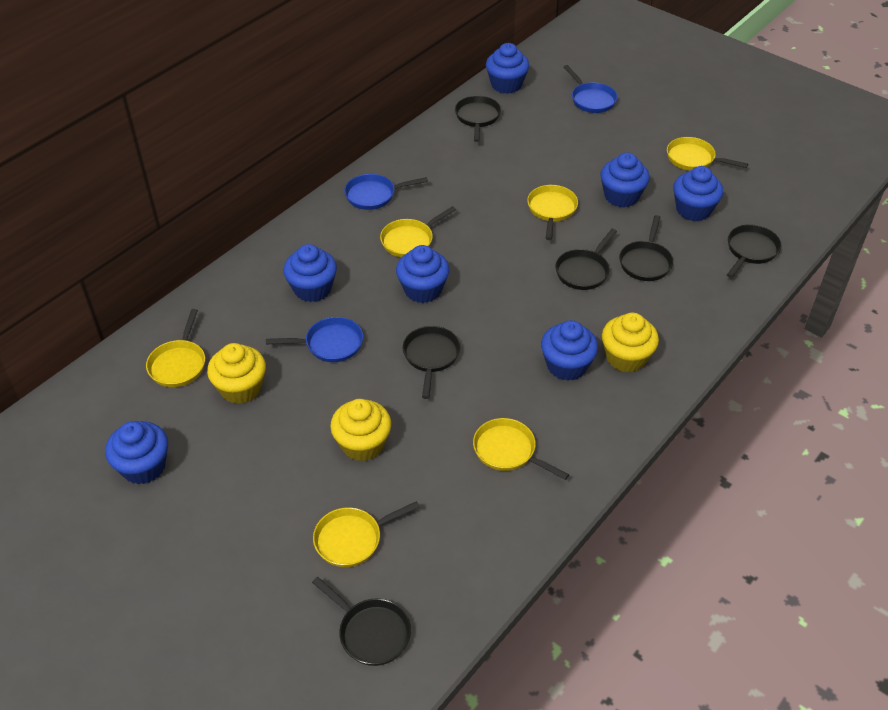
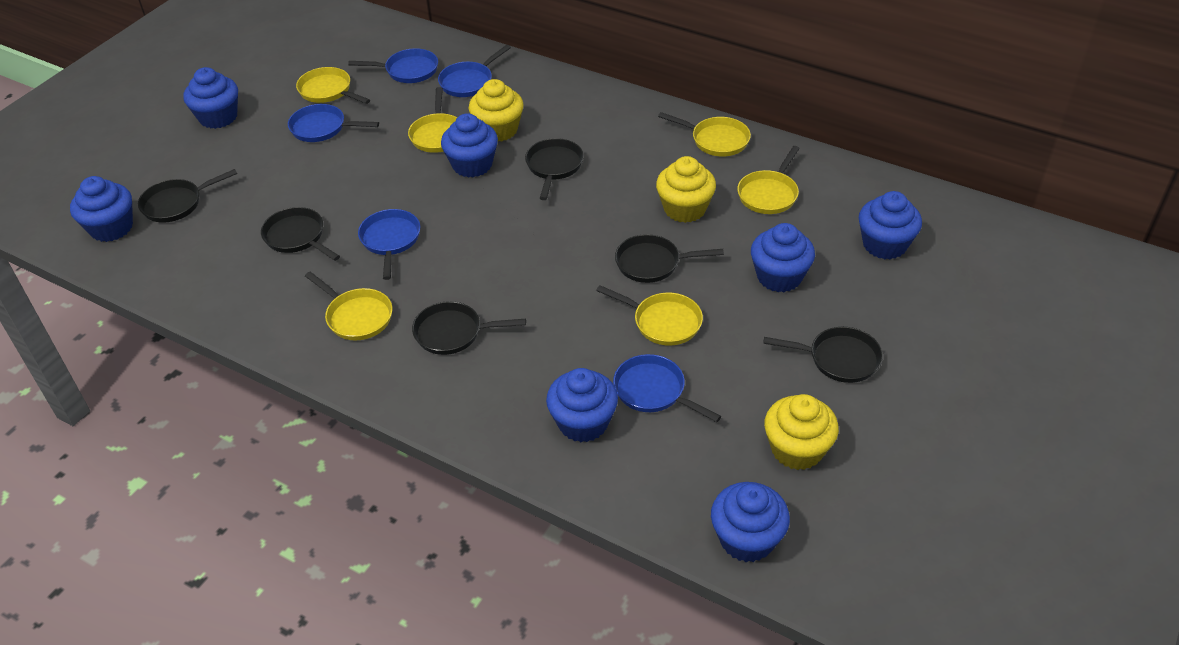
blue pan: 3 -> 5

